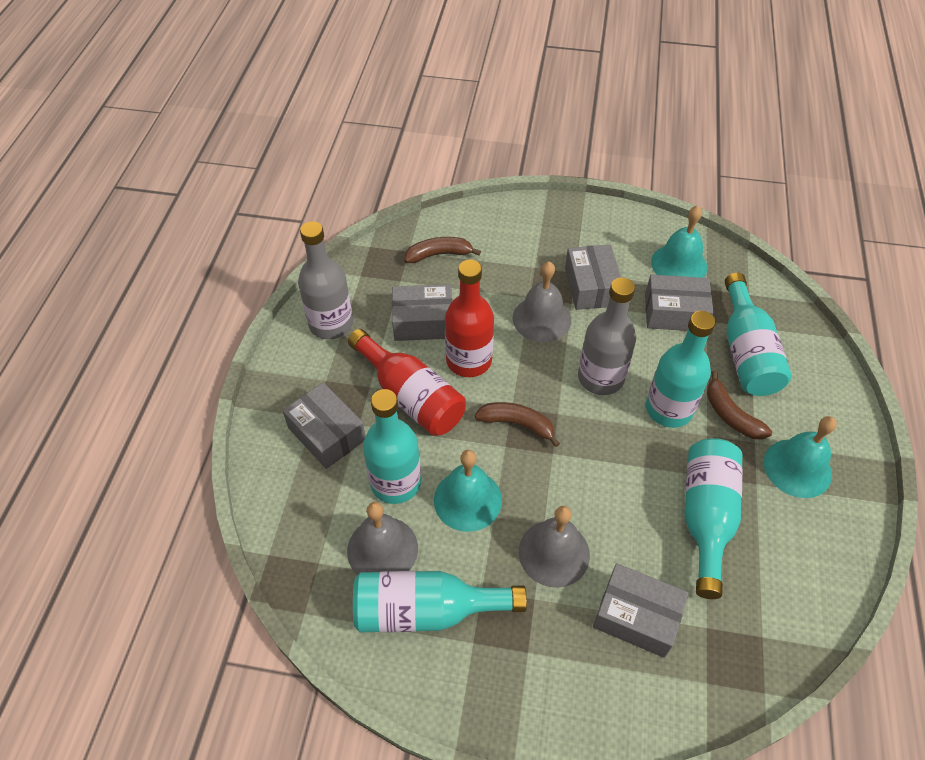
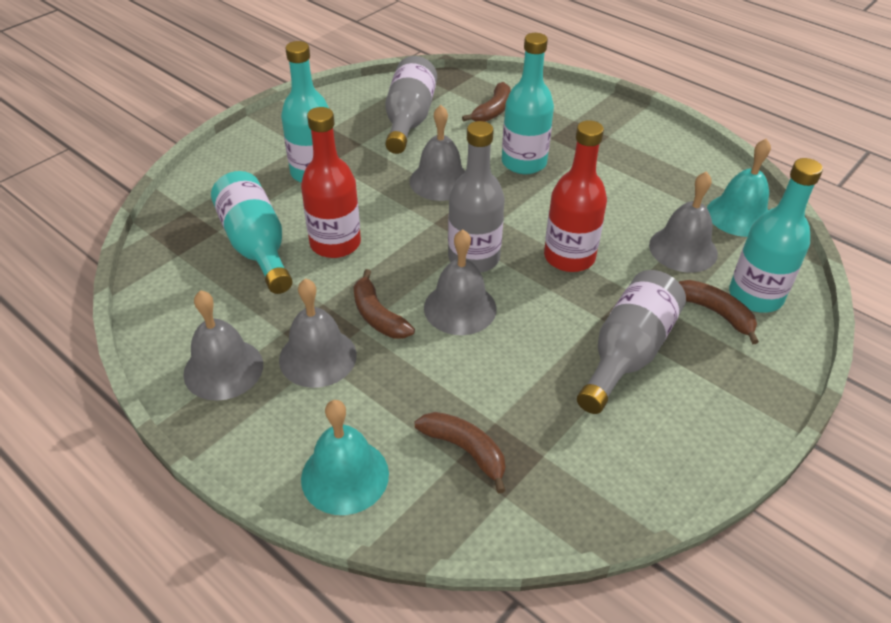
brown banana: 3 -> 4
grey bell: 3 -> 5
grey bottle: 2 -> 3
grey box: 5 -> 0
turquoise bell: 3 -> 2
turquoise bottle: 5 -> 4

